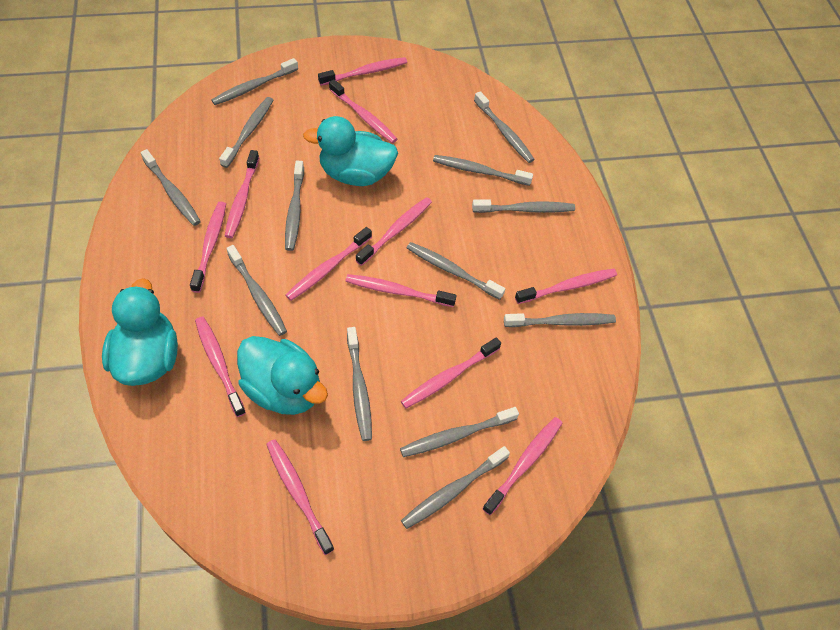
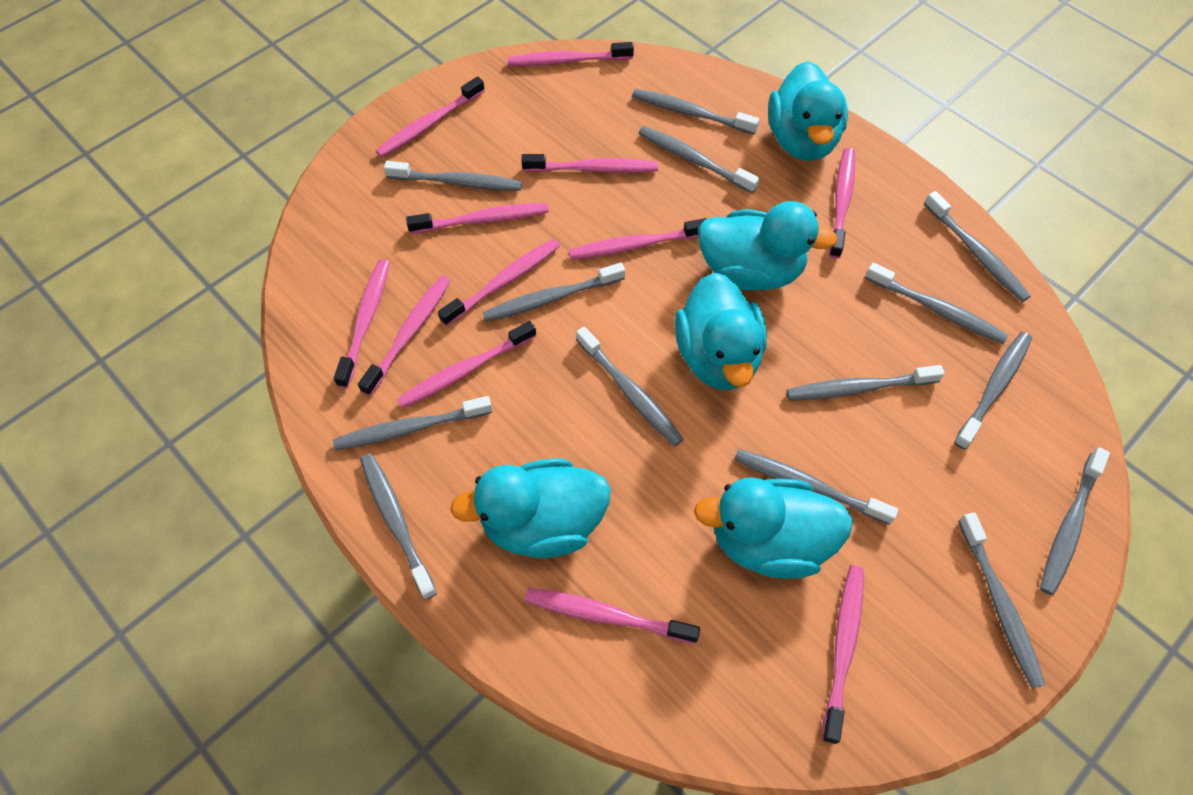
grey toothbrush: 13 -> 14
turquoise duck: 3 -> 5

